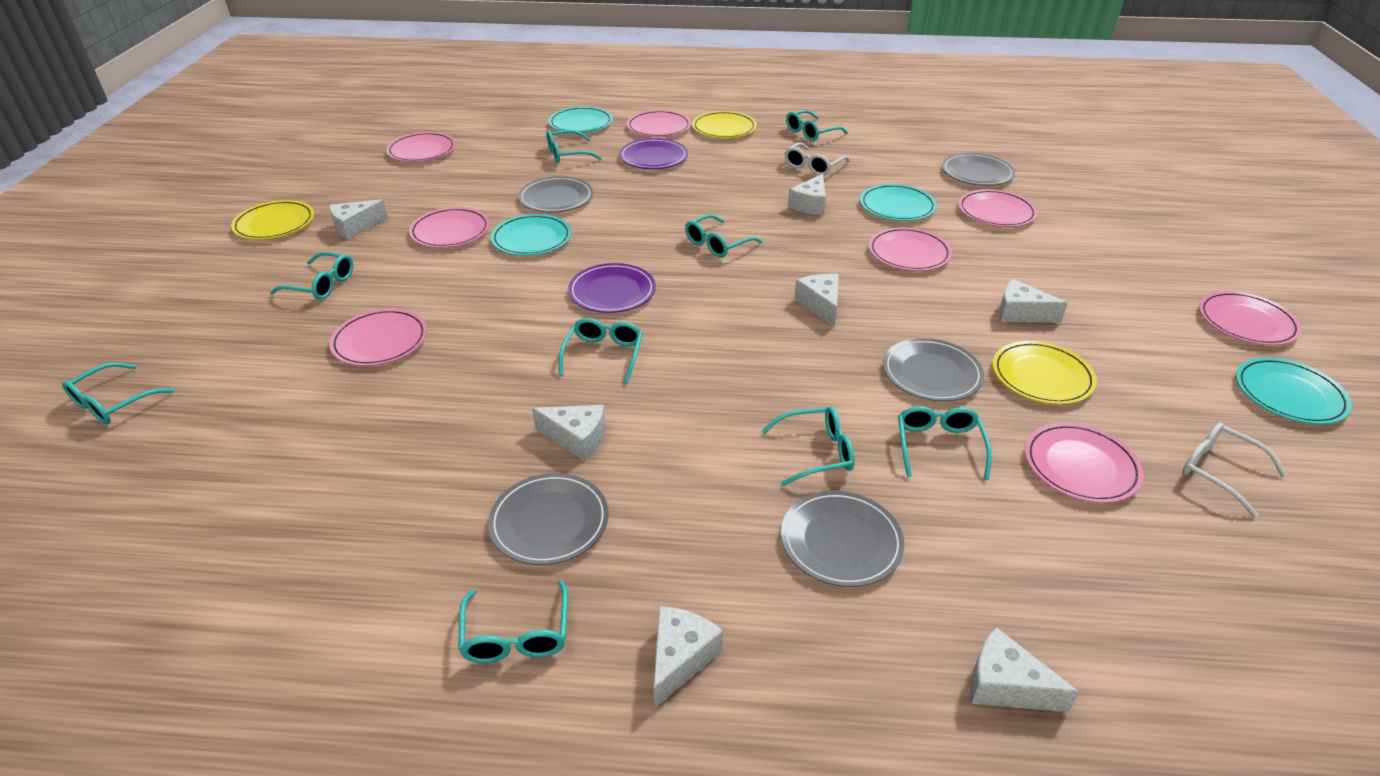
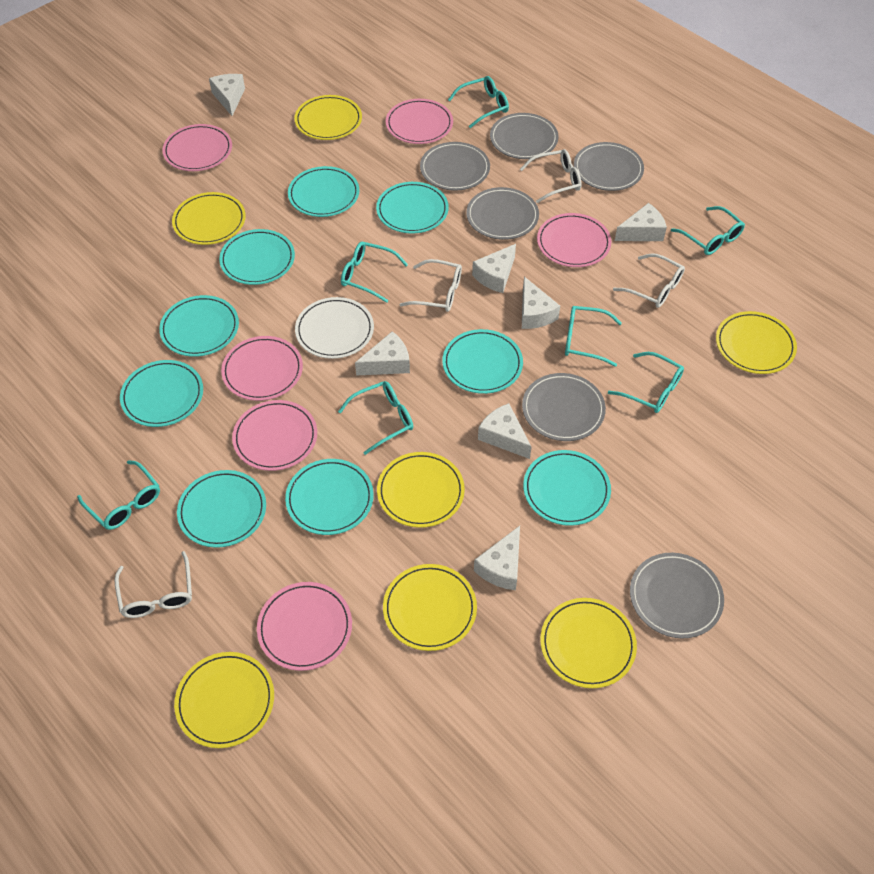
grey plate: 5 -> 6
pink plate: 8 -> 6
purple plate: 2 -> 0
turquoise glasses: 9 -> 7
turquoise plate: 4 -> 9
white glasses: 2 -> 4
white plate: 0 -> 1
yellow plate: 3 -> 7

